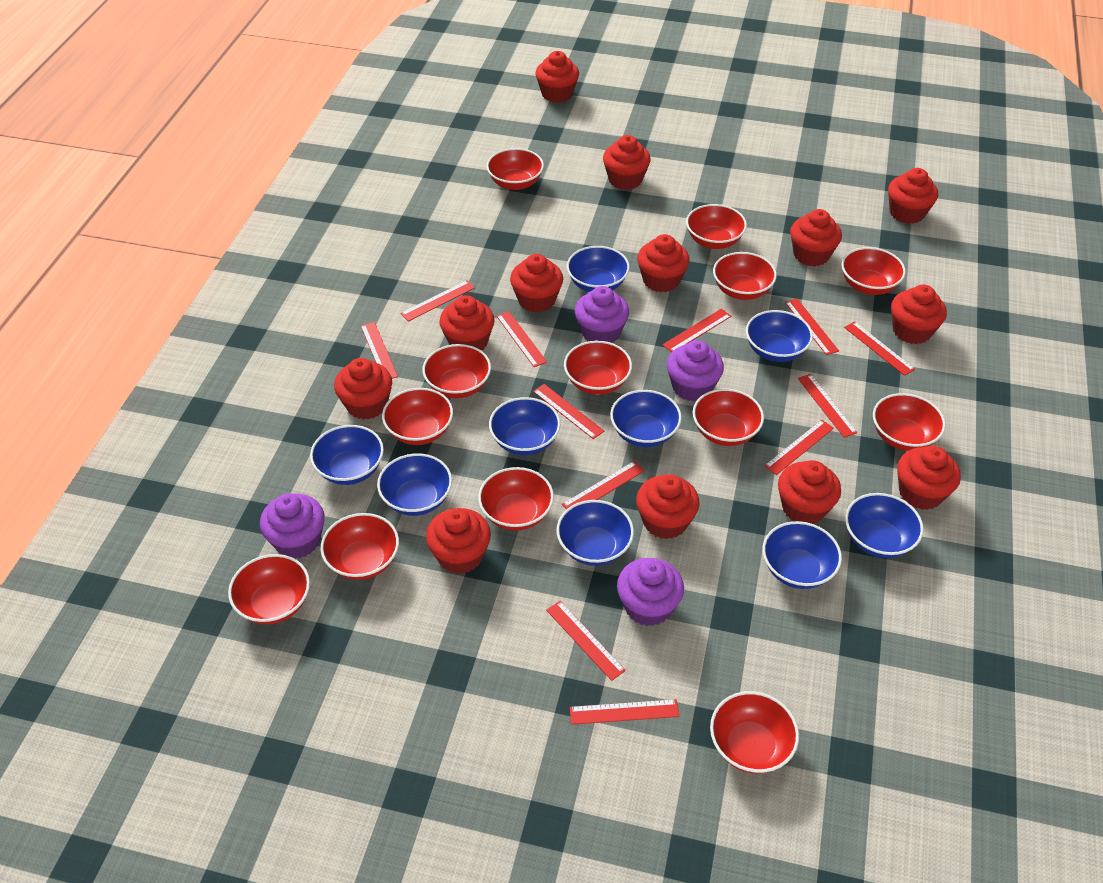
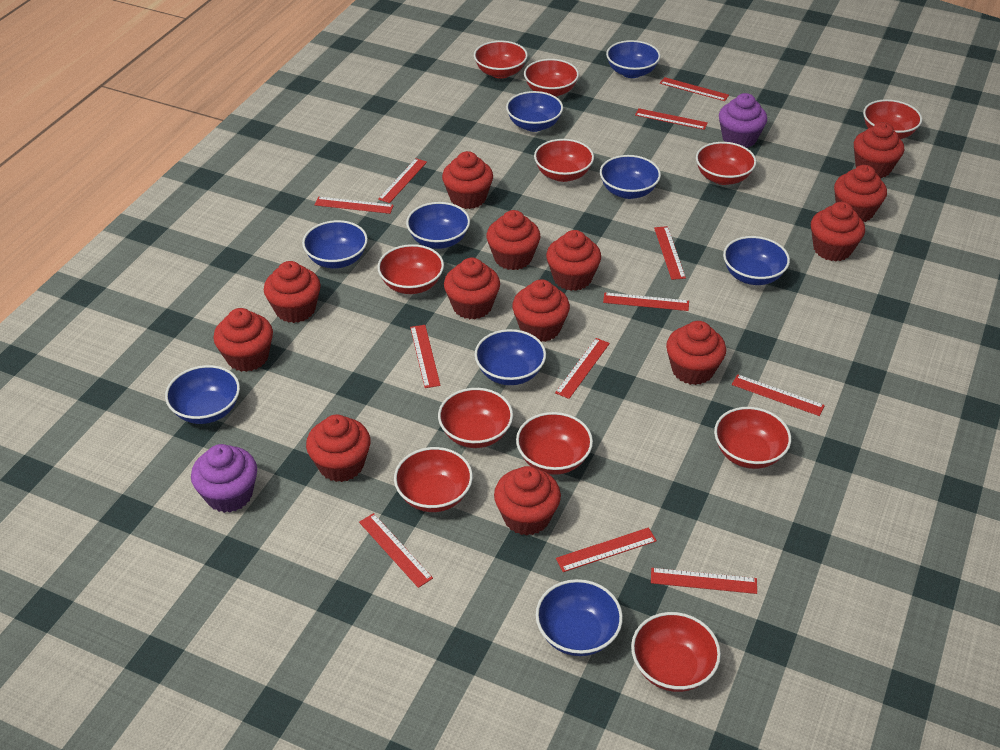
purple cupcake: 4 -> 2
red bowl: 13 -> 11

